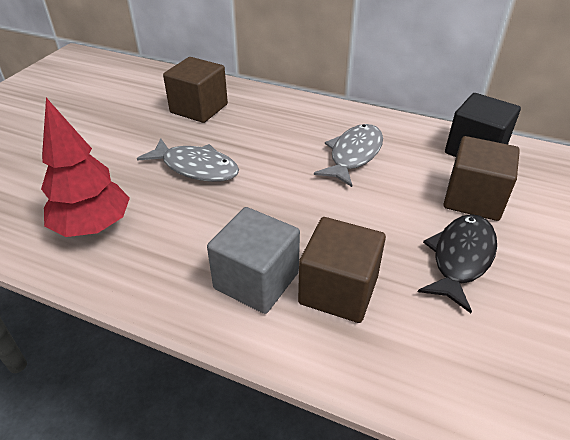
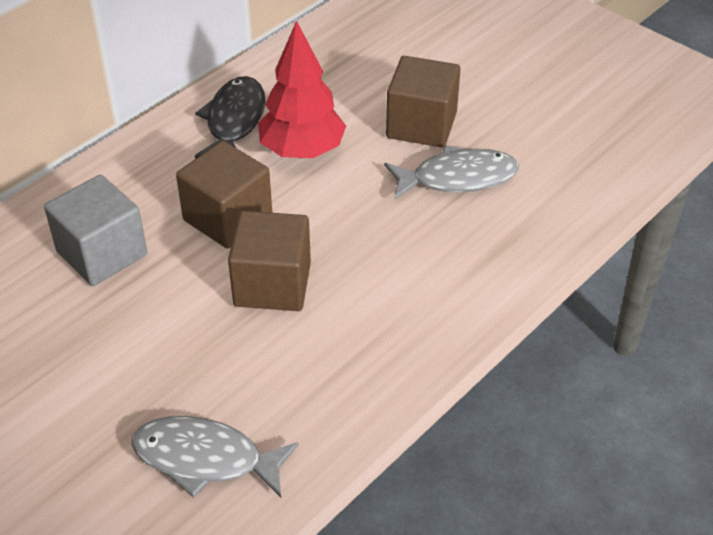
black cube: 1 -> 0

